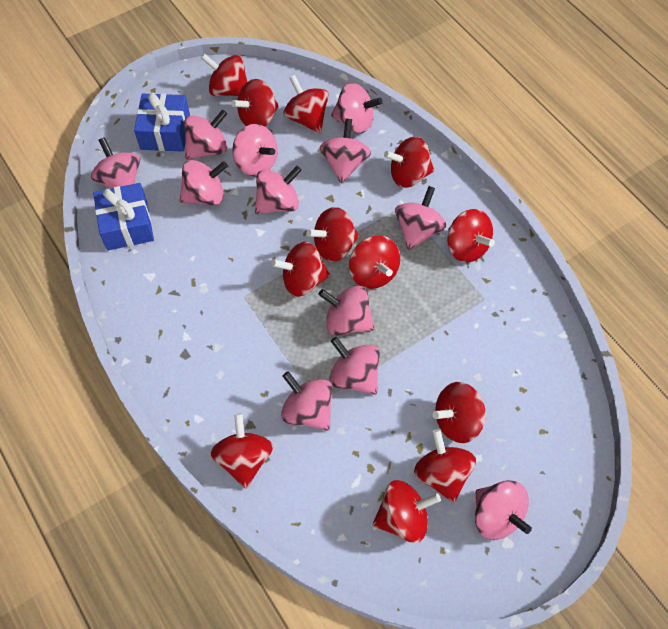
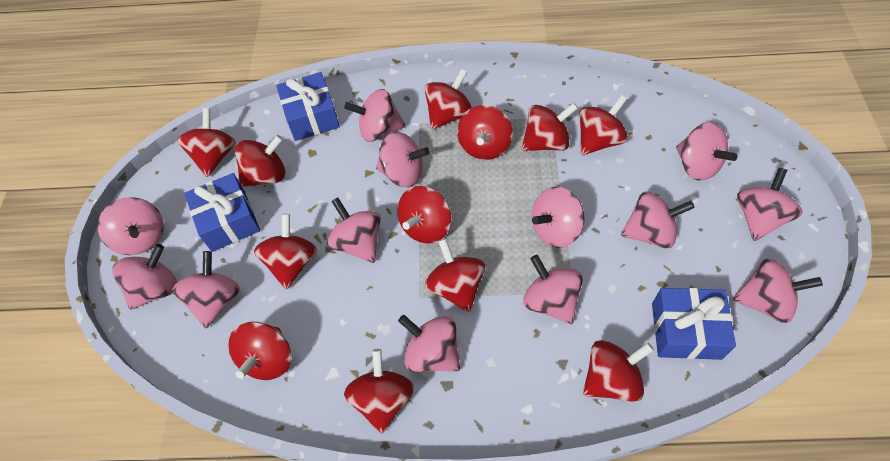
blue gift: 2 -> 3
pink spinning top: 12 -> 13

